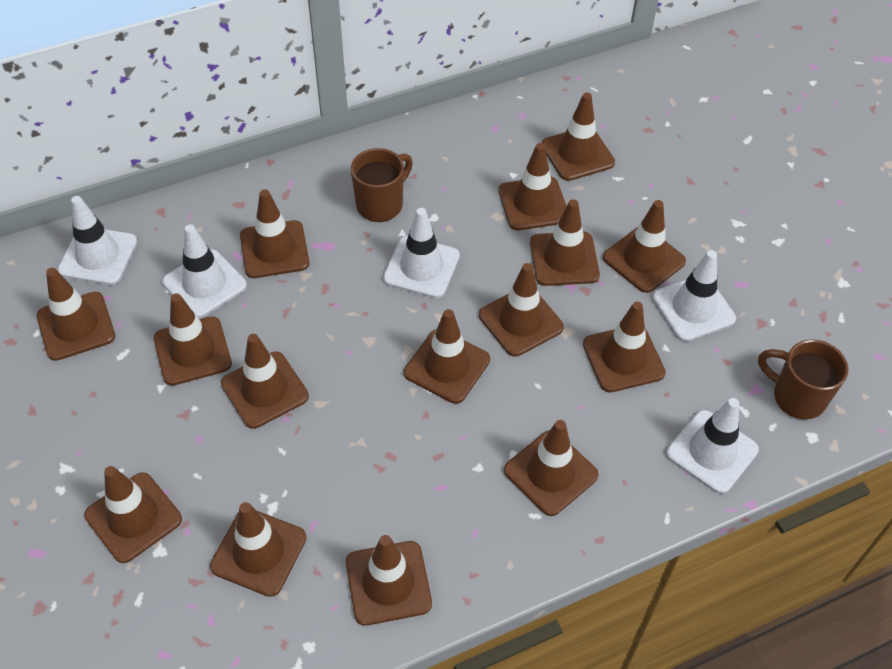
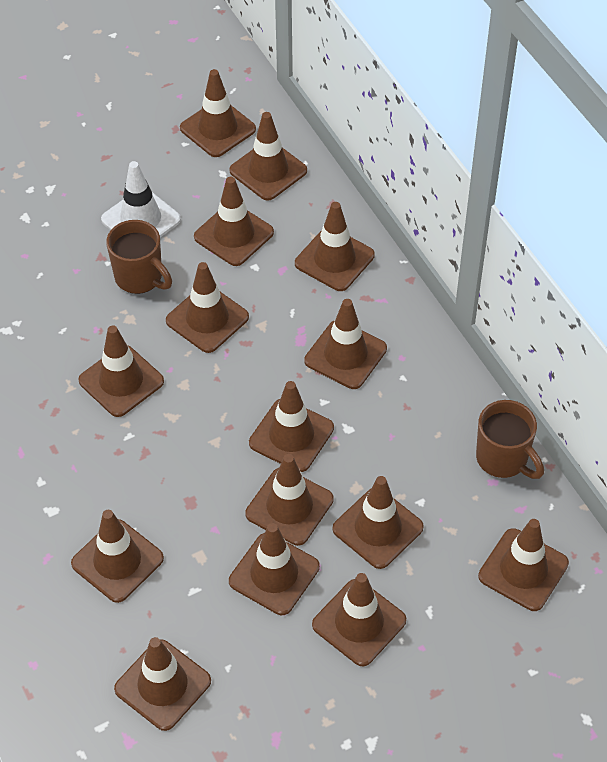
white traffic cone: 5 -> 1

